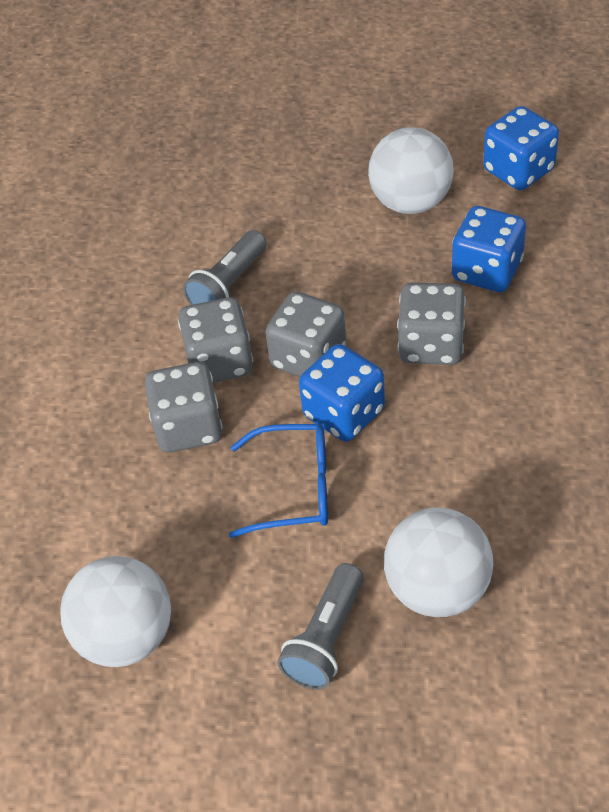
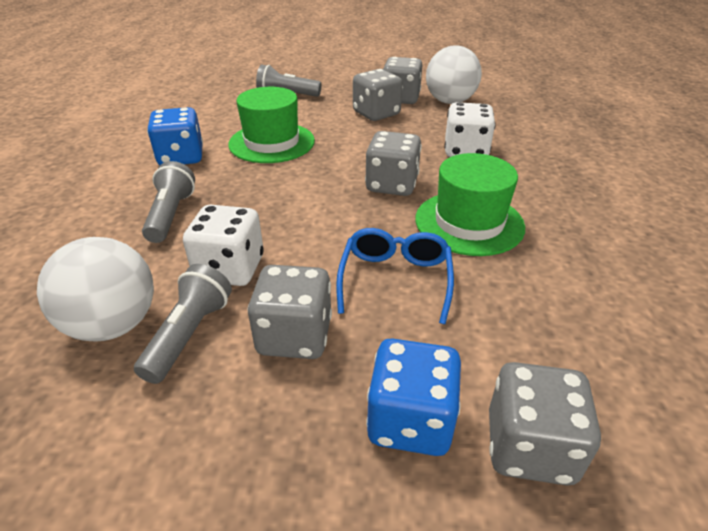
blue dice: 3 -> 2
green hat: 0 -> 2
grey dice: 4 -> 5
grey flashlight: 2 -> 3
white ball: 3 -> 2
white dice: 0 -> 2

